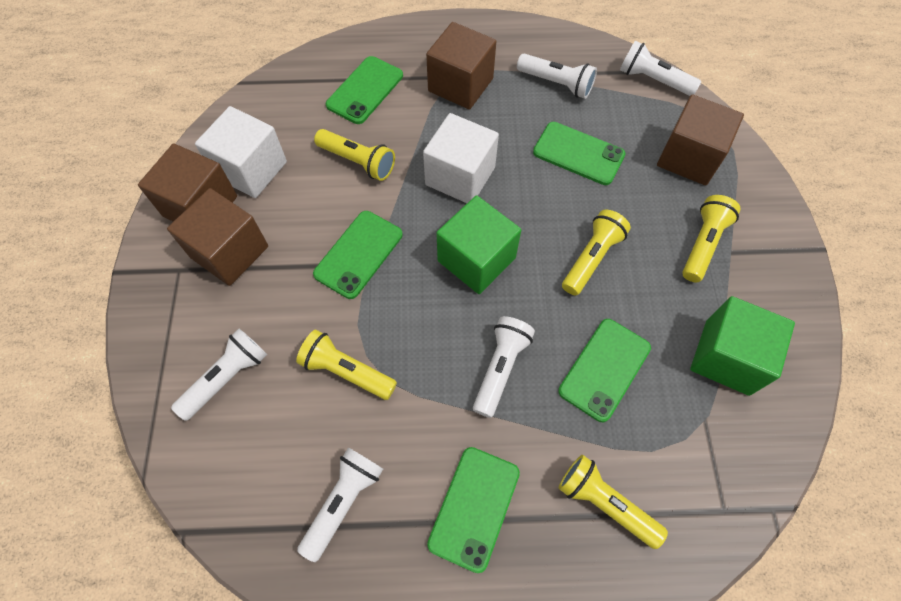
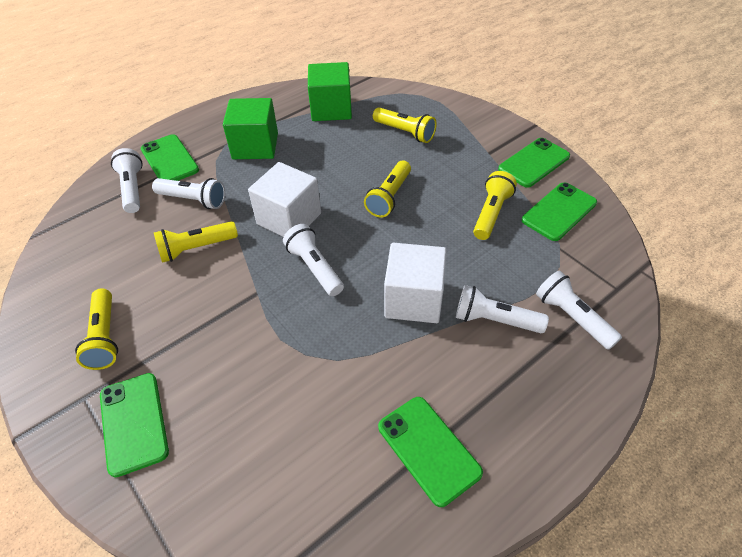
brown cube: 4 -> 0

